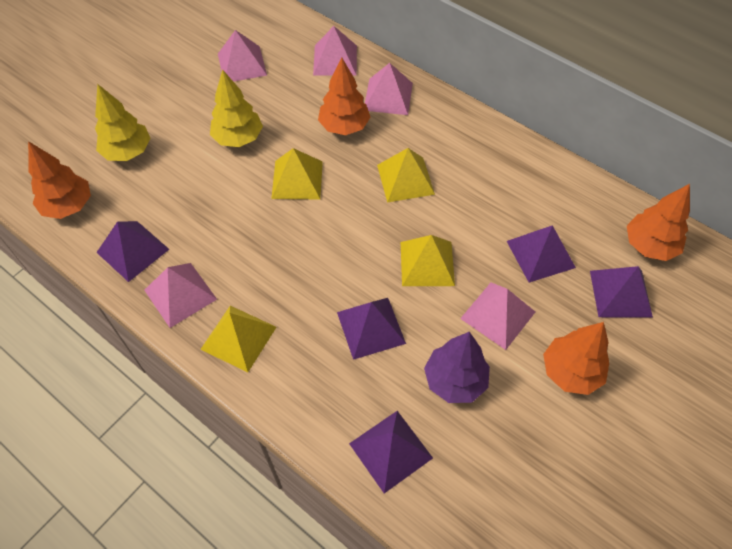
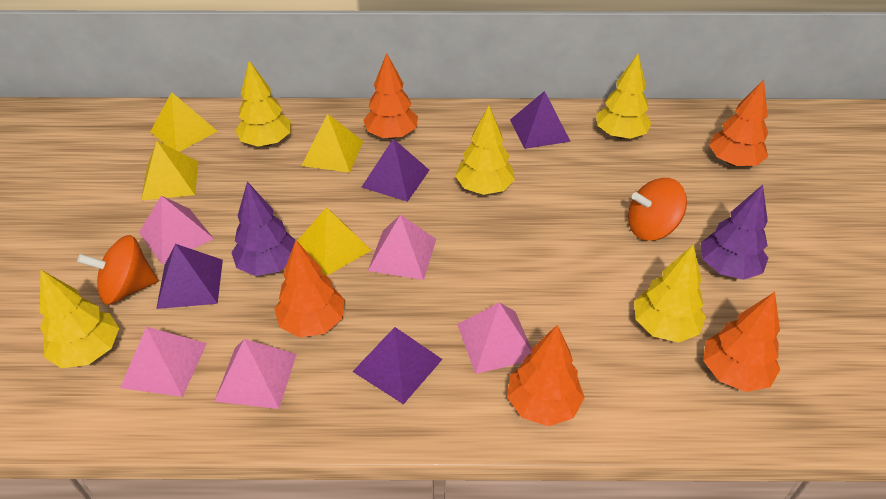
orange spinning top: 0 -> 2
orange tree: 4 -> 5
purple pyramid: 5 -> 4
purple tree: 1 -> 2
yellow tree: 2 -> 5

